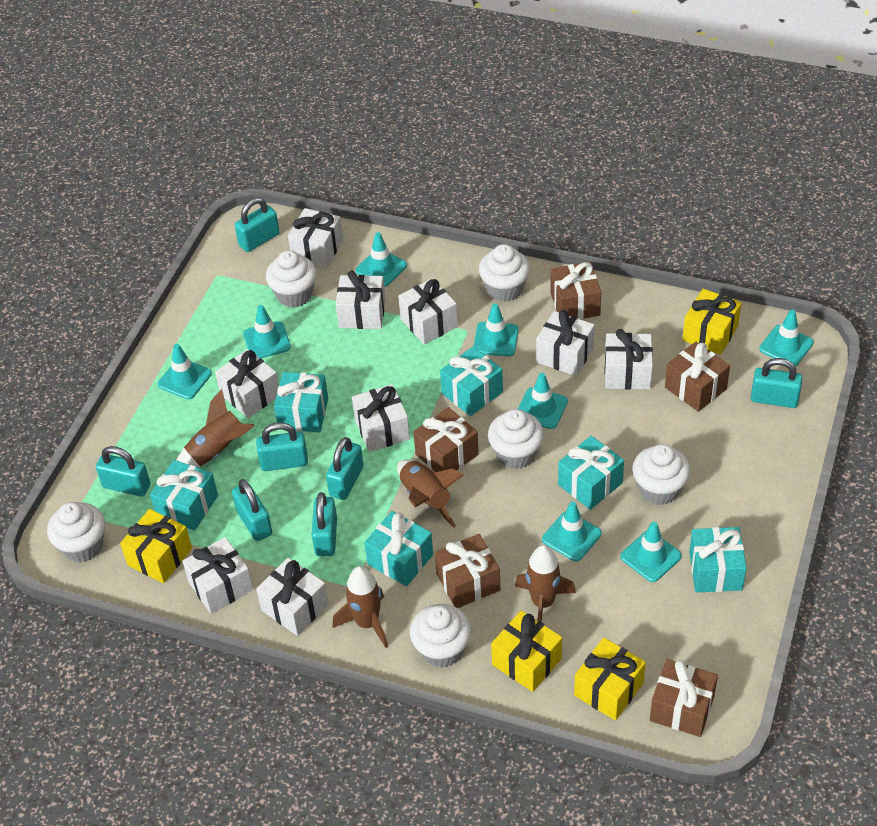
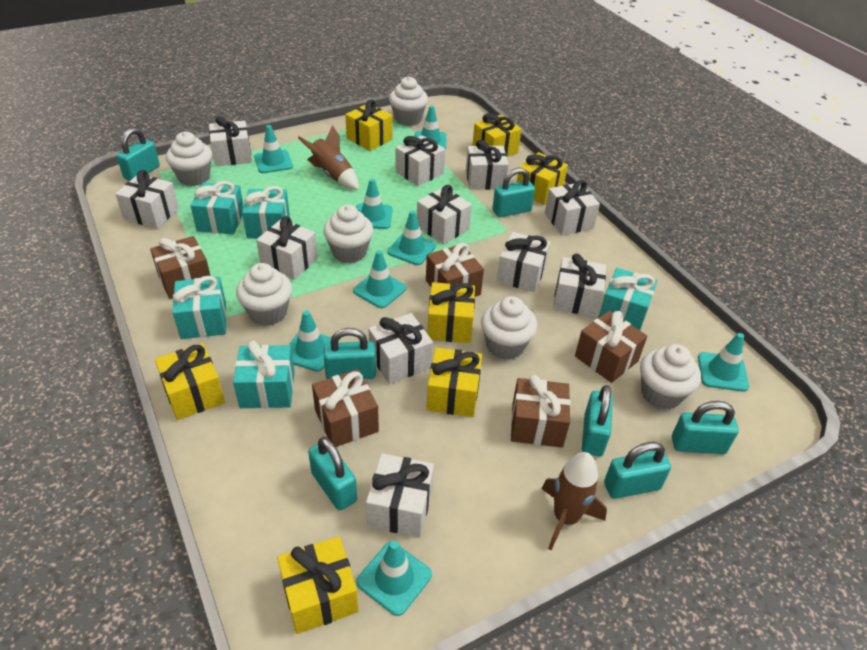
brown rocket: 4 -> 2
turquoise gift: 6 -> 5
white gift: 9 -> 11
yellow gift: 4 -> 7

